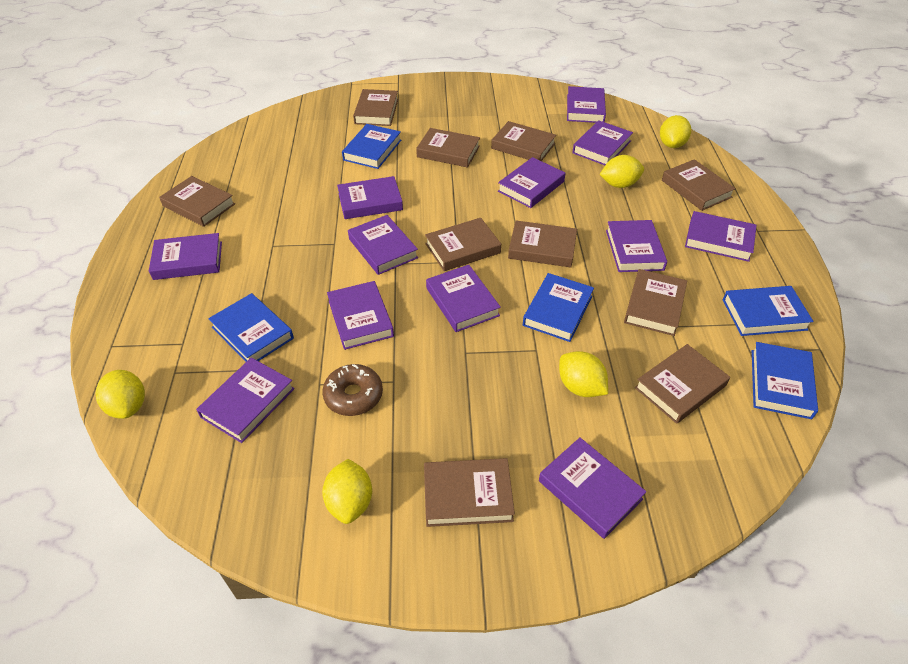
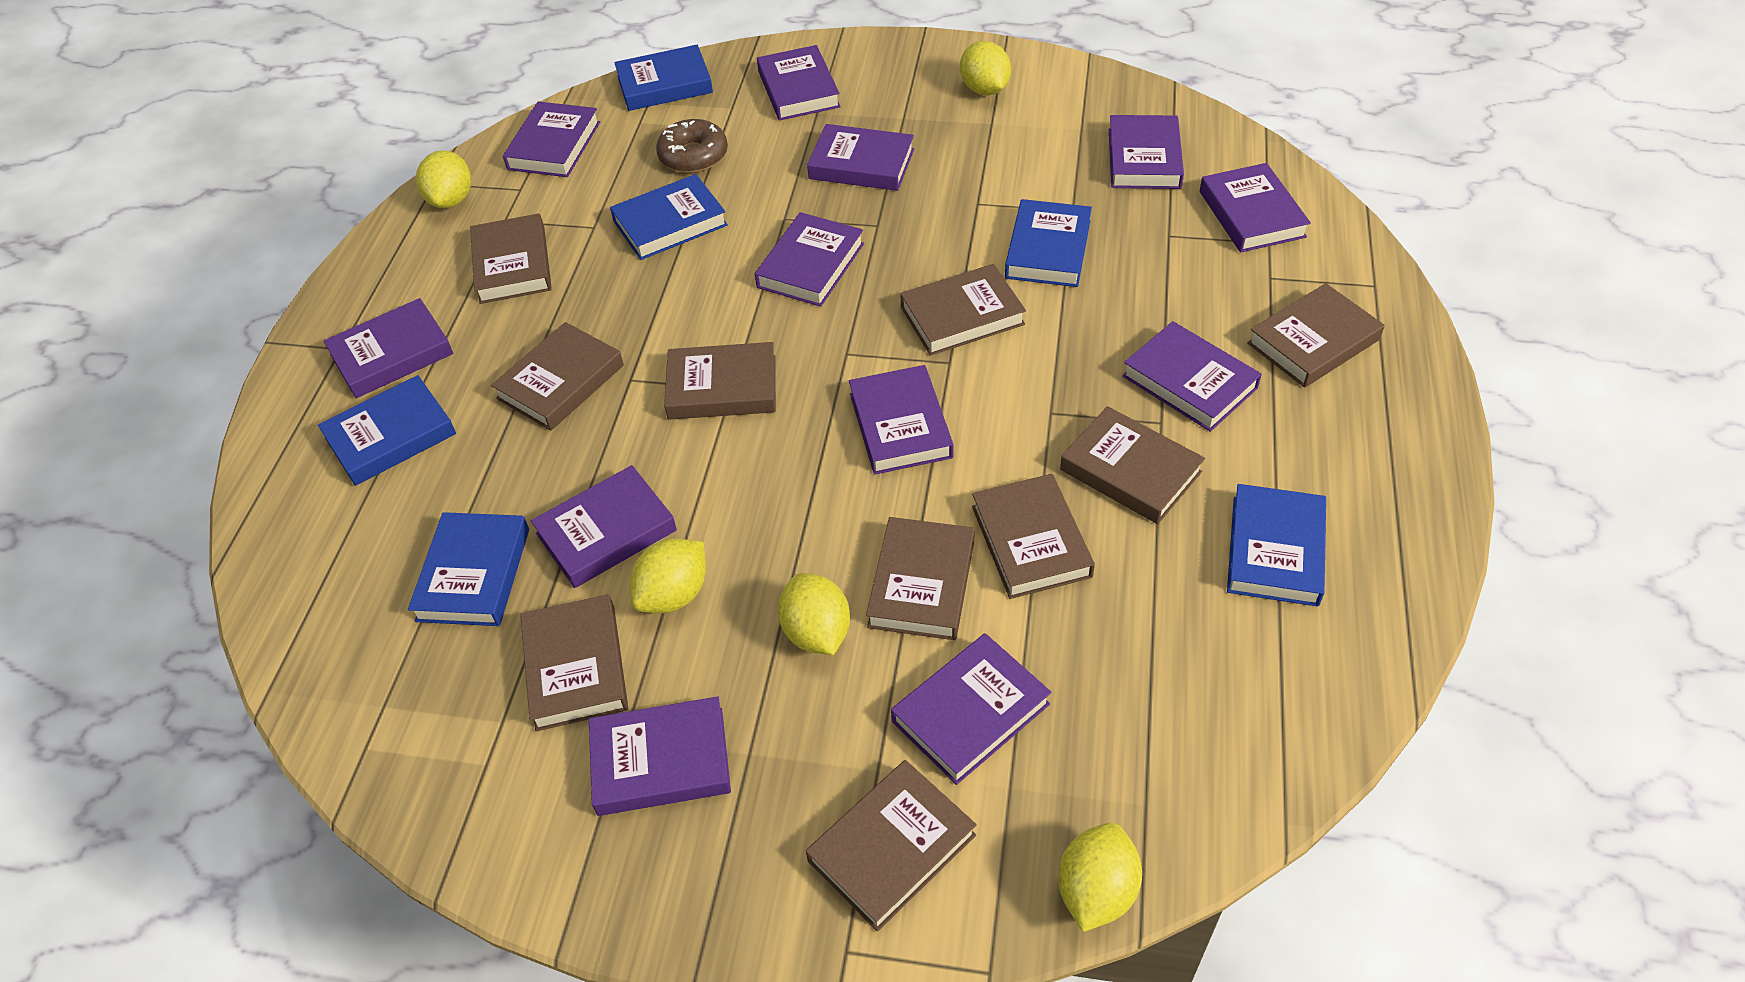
blue book: 5 -> 6

